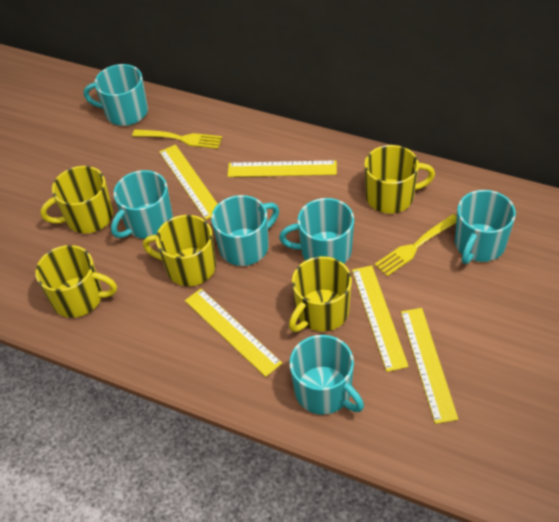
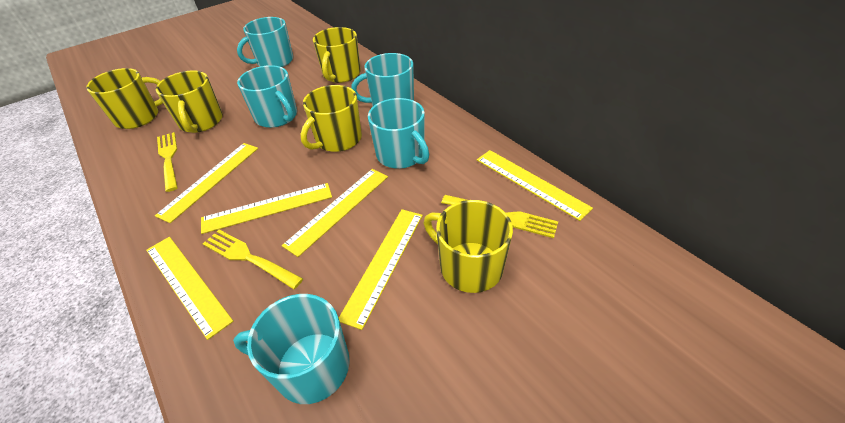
turquoise mug: 6 -> 5
yellow fork: 2 -> 3
yellow ruler: 5 -> 6

